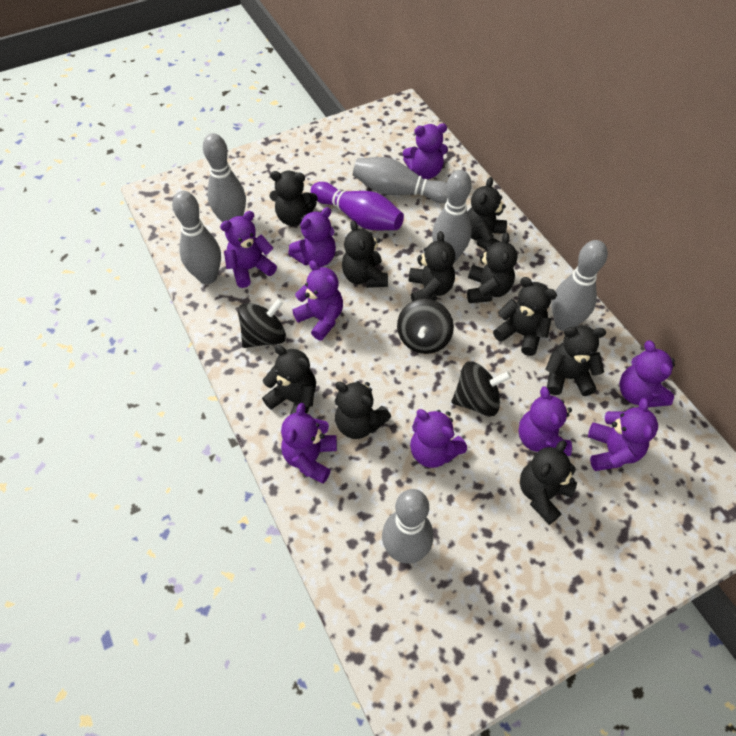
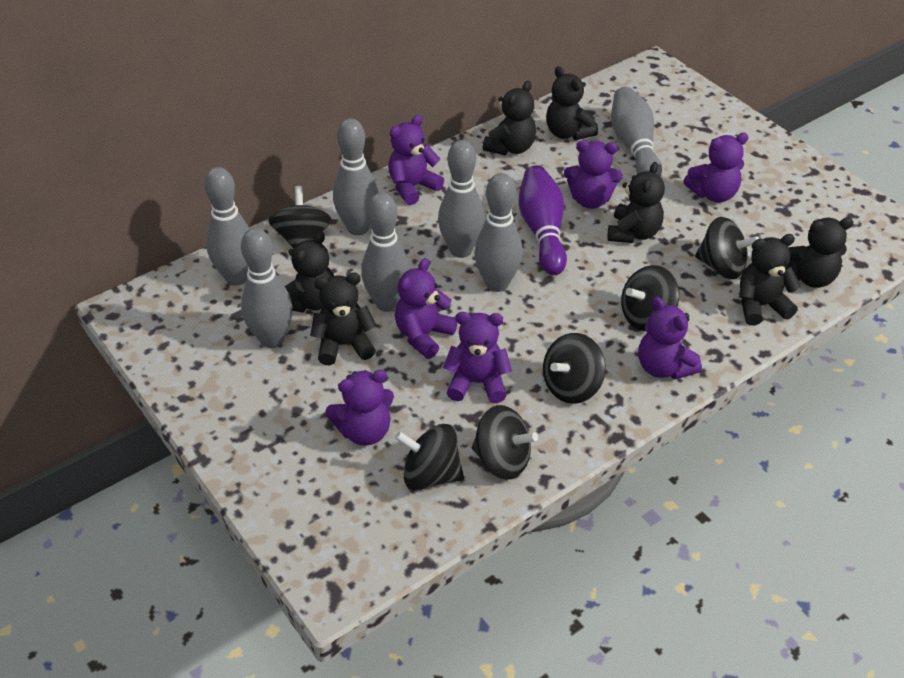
black spinning top: 3 -> 6
black teddy bear: 10 -> 7
grey bowling pin: 6 -> 7
purple teddy bear: 9 -> 7

